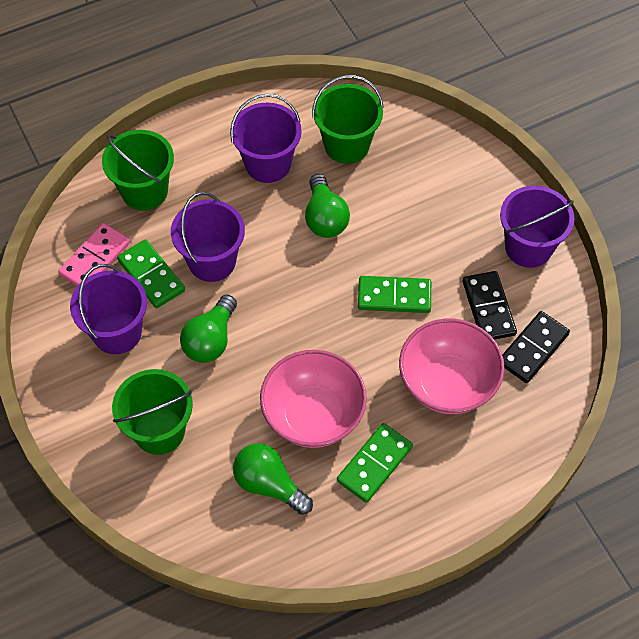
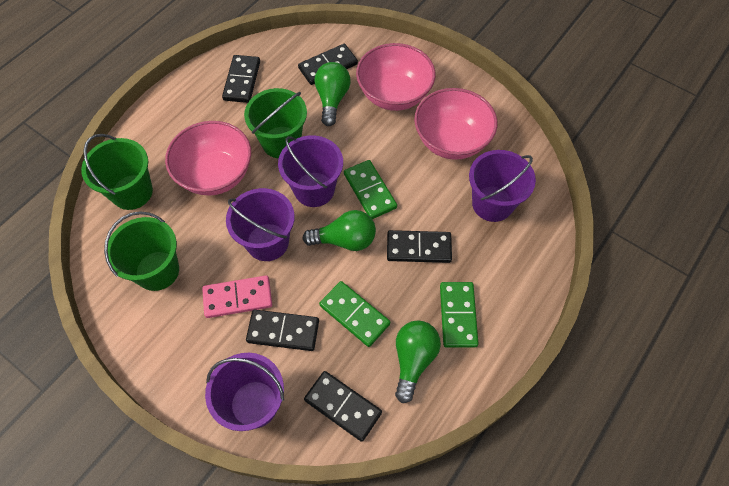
black domino: 2 -> 5
pink bowl: 2 -> 3

